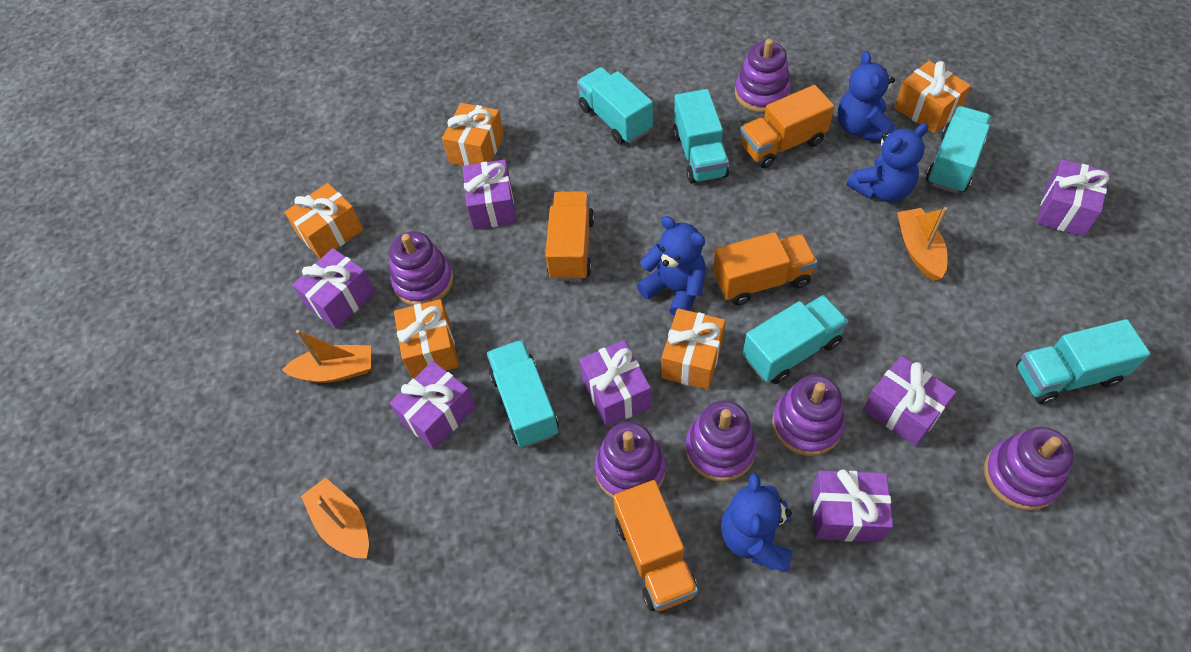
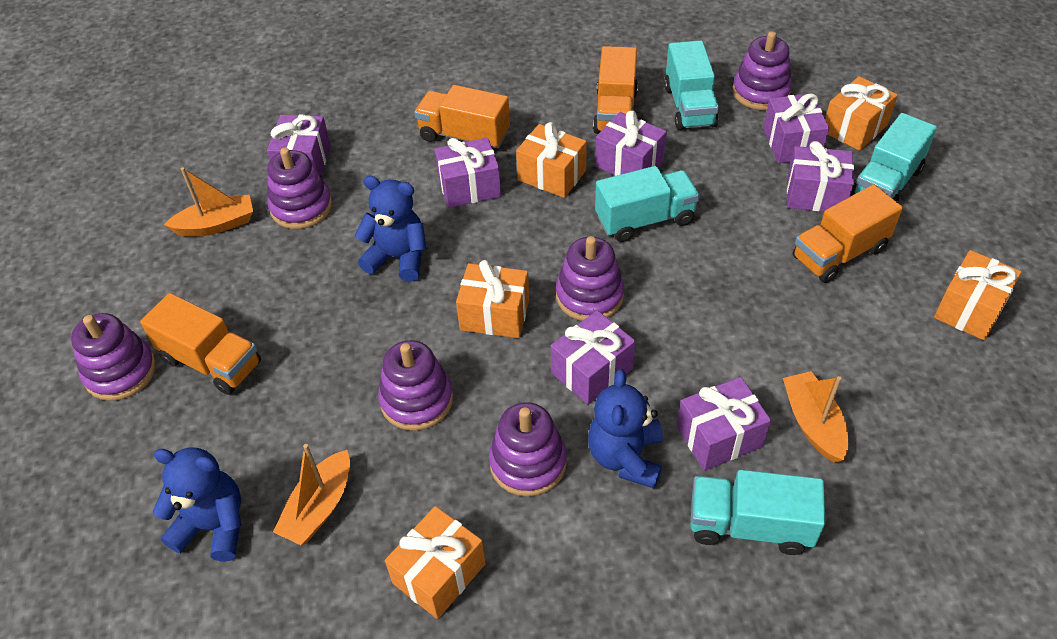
blue teddy bear: 4 -> 3
turquoise truck: 6 -> 4

